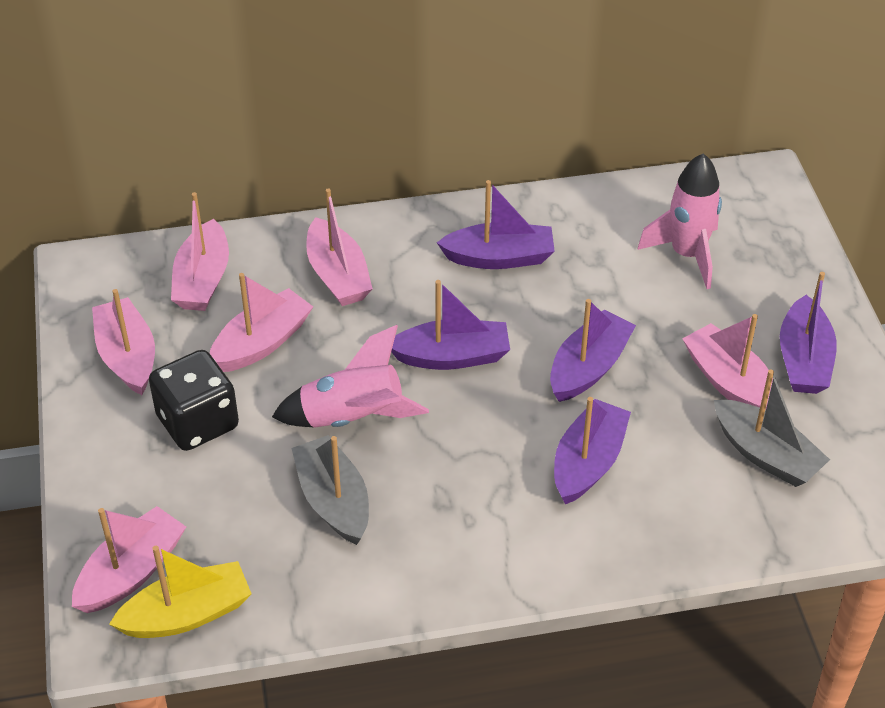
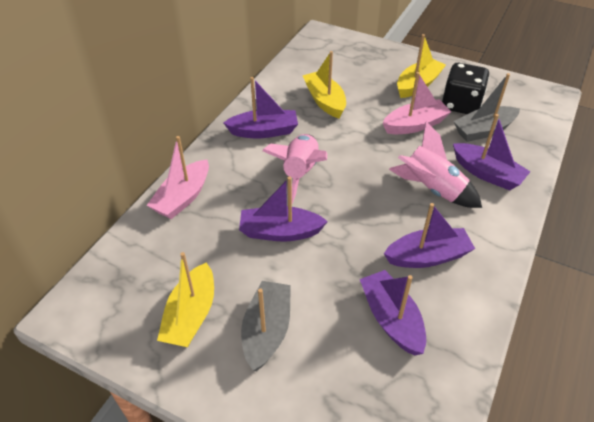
pink boat: 6 -> 2
yellow boat: 1 -> 3

